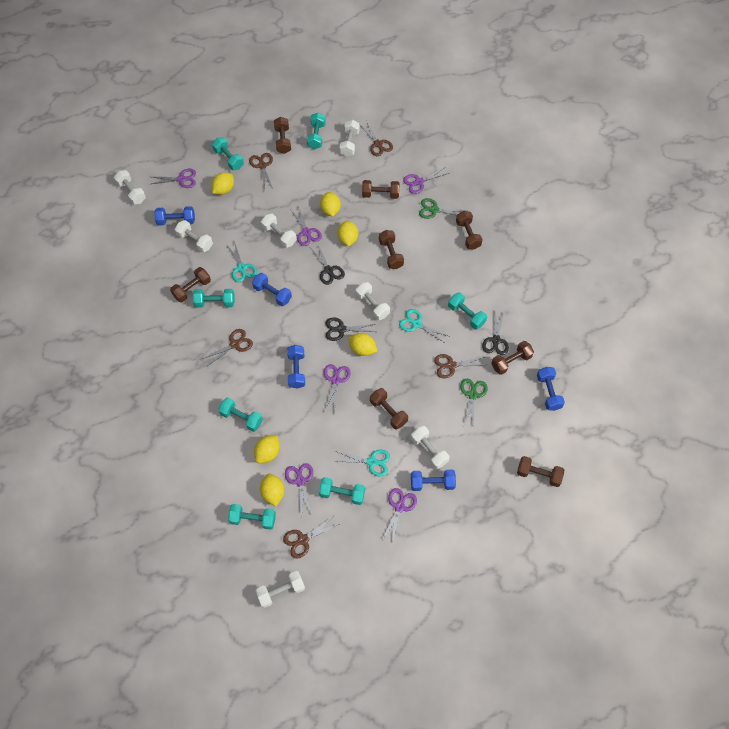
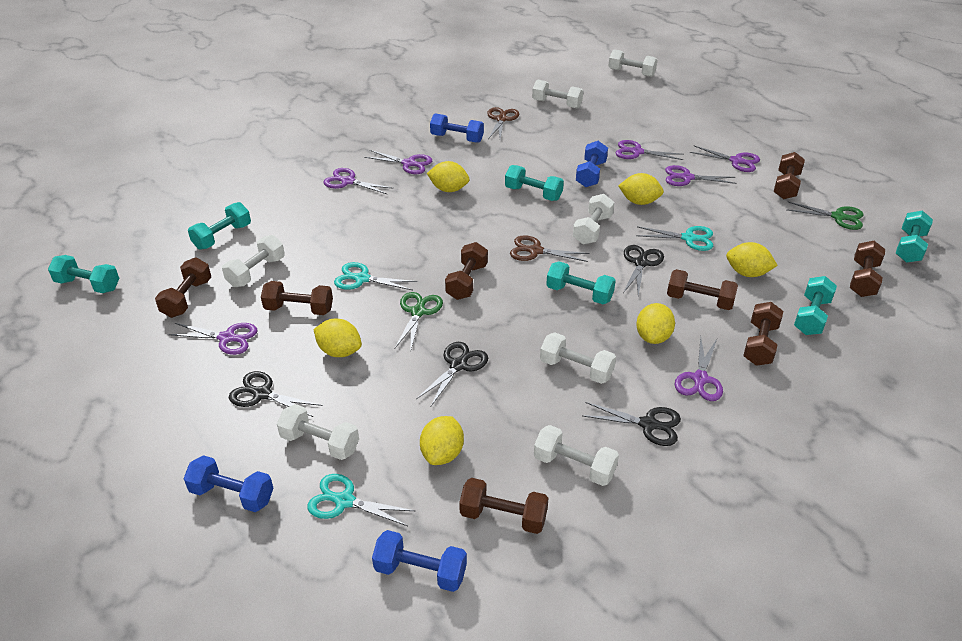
black scissors: 3 -> 4
blue dumbbell: 5 -> 4
brown scissors: 5 -> 2
purple scissors: 6 -> 7
turquoise dumbbell: 7 -> 6

